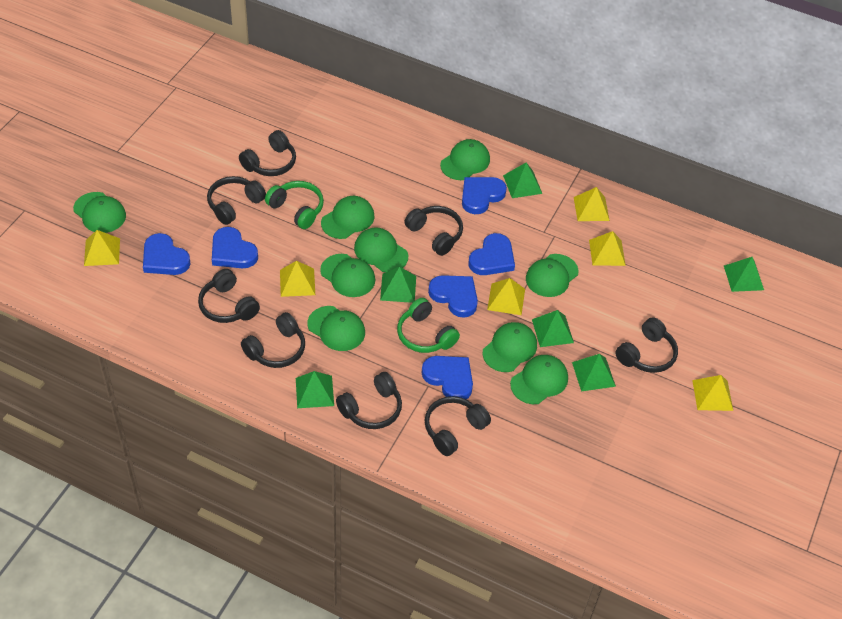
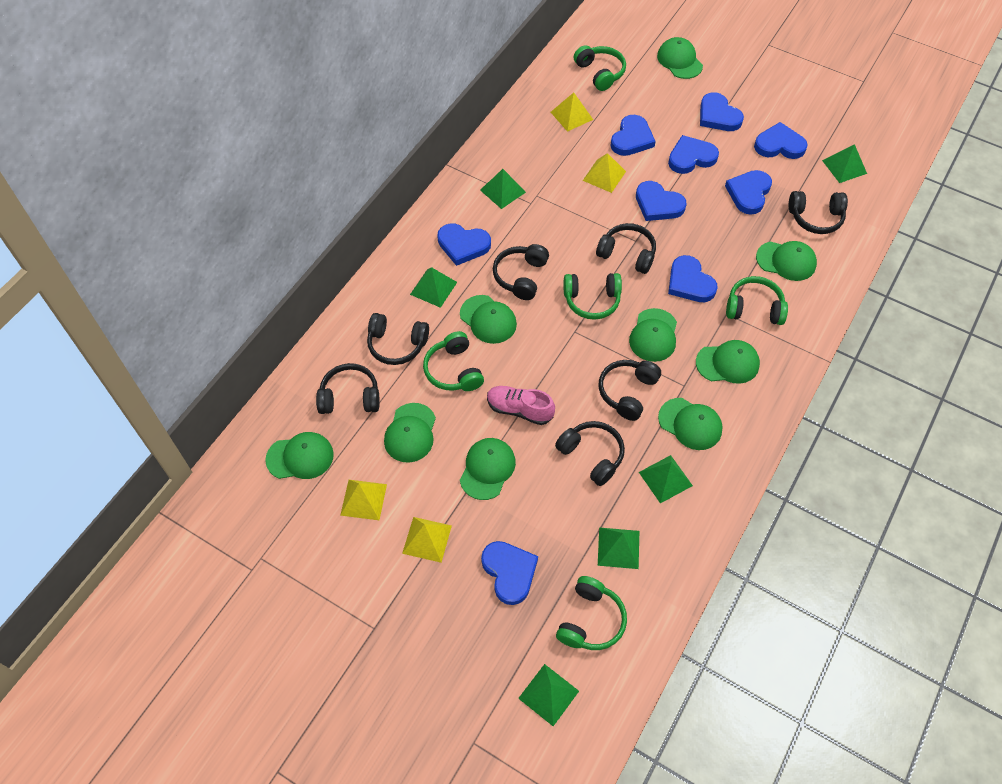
black headphones: 8 -> 7
blue heart: 6 -> 9
green headphones: 2 -> 5
pink shoe: 0 -> 1
yellow pyramid: 6 -> 4

